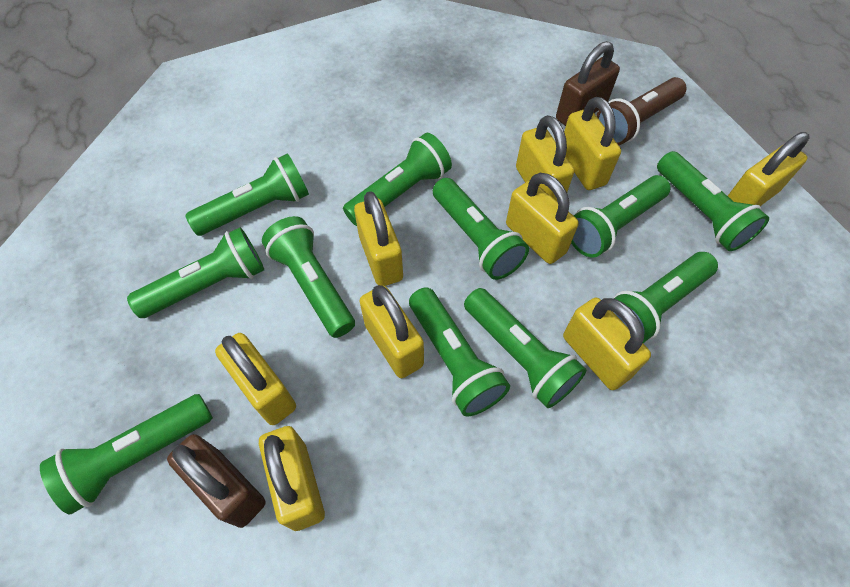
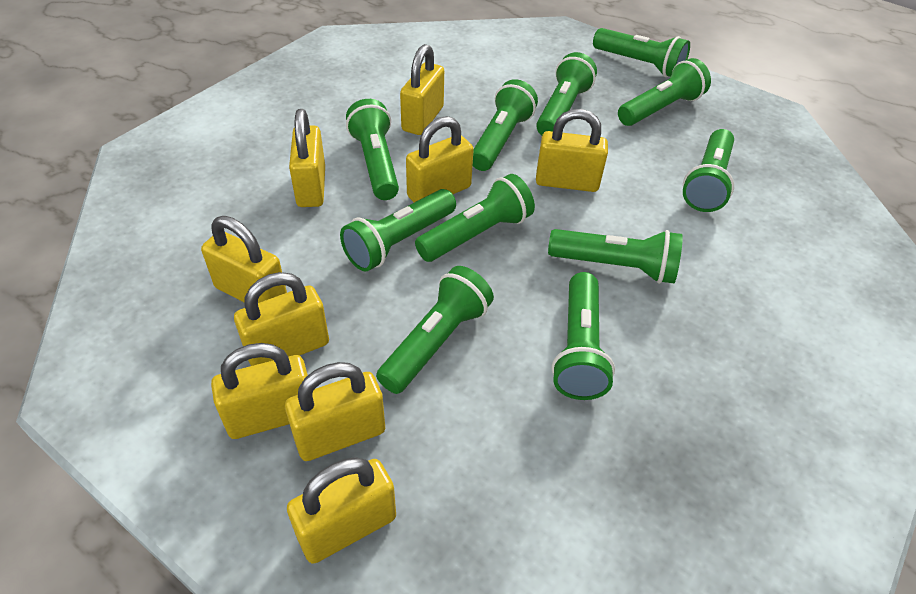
brown flashlight: 1 -> 0
brown padlock: 2 -> 0

